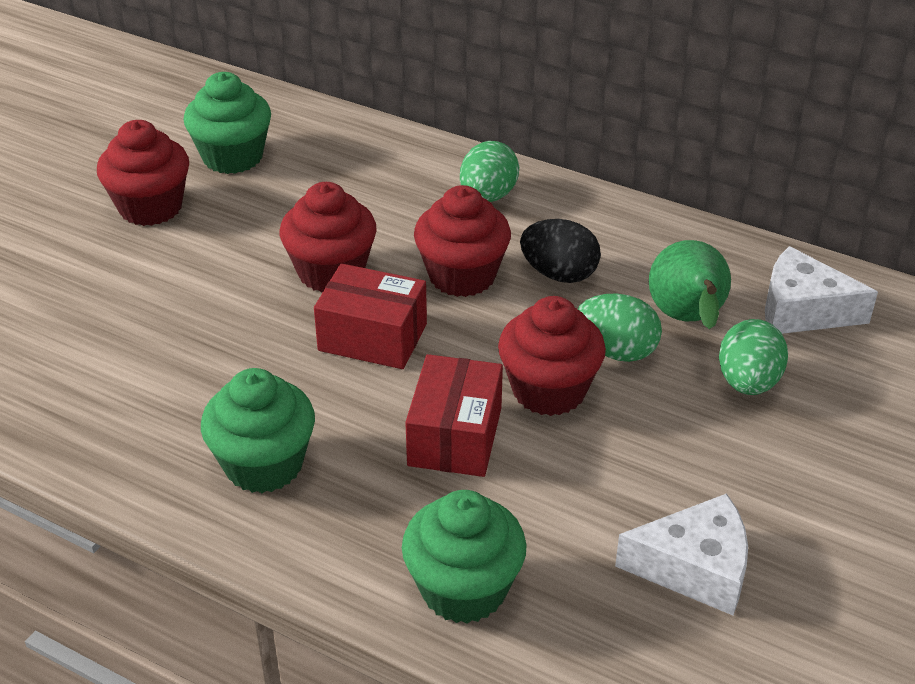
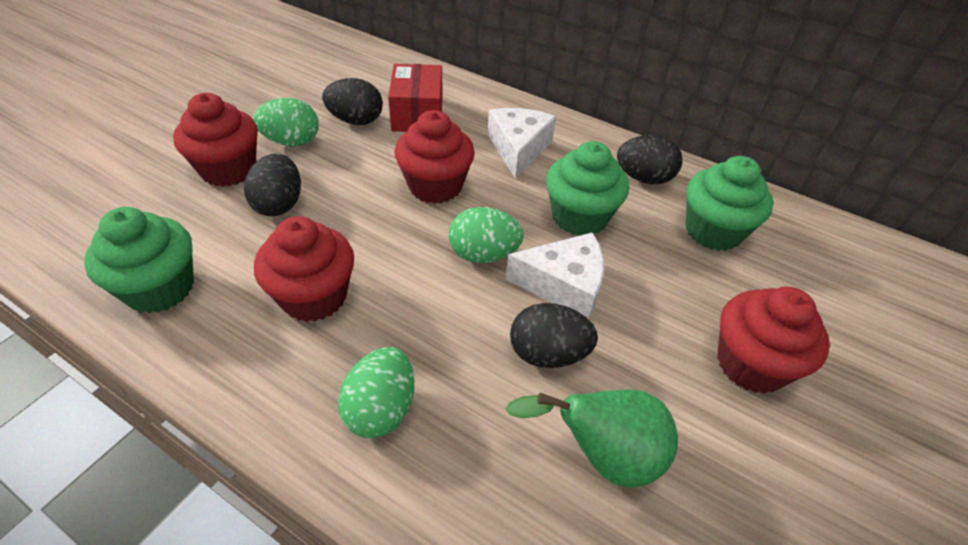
black egg: 1 -> 4
red box: 2 -> 1

